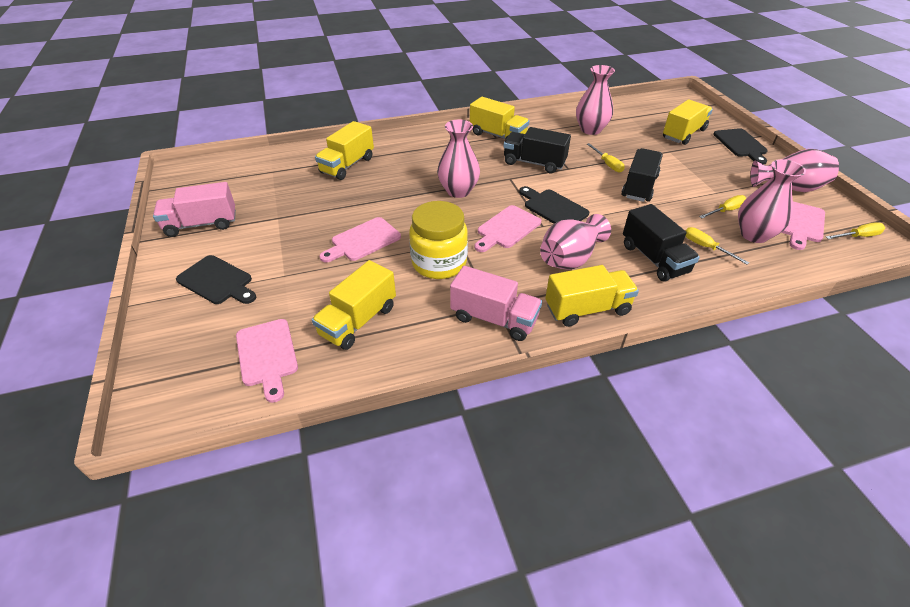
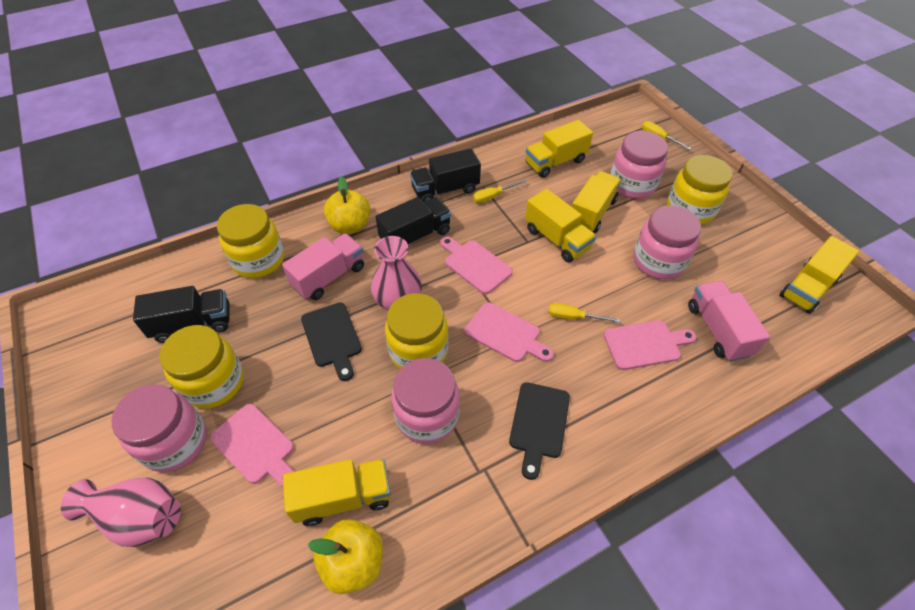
black cutting board: 3 -> 2
pink jar: 0 -> 4
pink vase: 5 -> 2
yellow apple: 0 -> 2
yellow jar: 1 -> 4
yellow screwdriver: 4 -> 3

